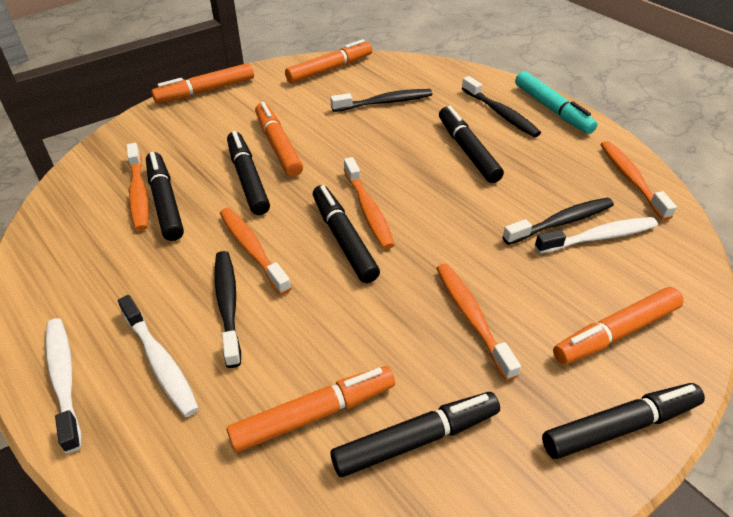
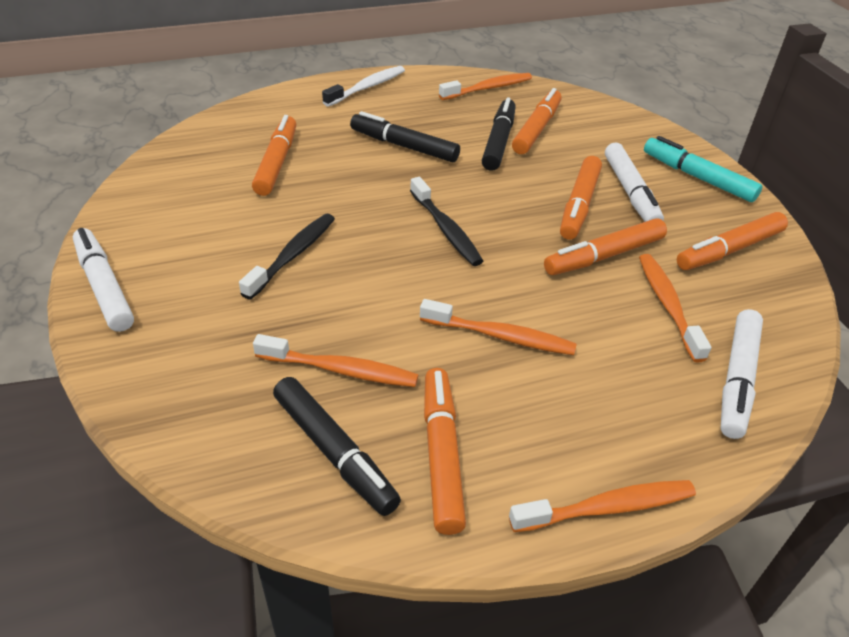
black marker: 6 -> 3
black toothbrush: 4 -> 2
orange marker: 5 -> 6
white marker: 0 -> 3
white toothbrush: 3 -> 1

